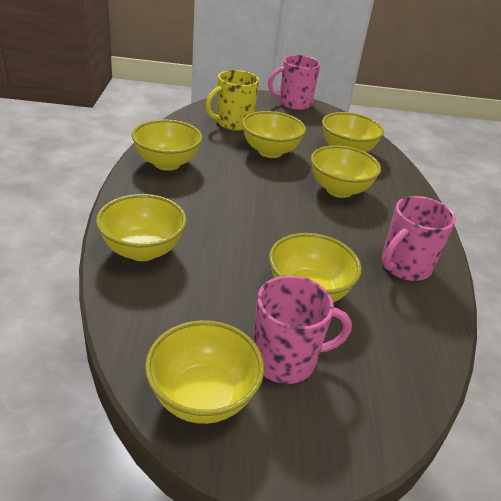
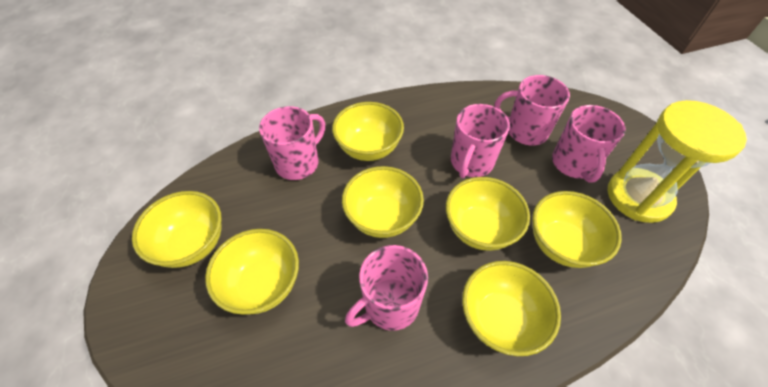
pink mug: 3 -> 5
yellow hourglass: 0 -> 1
yellow mug: 1 -> 0

